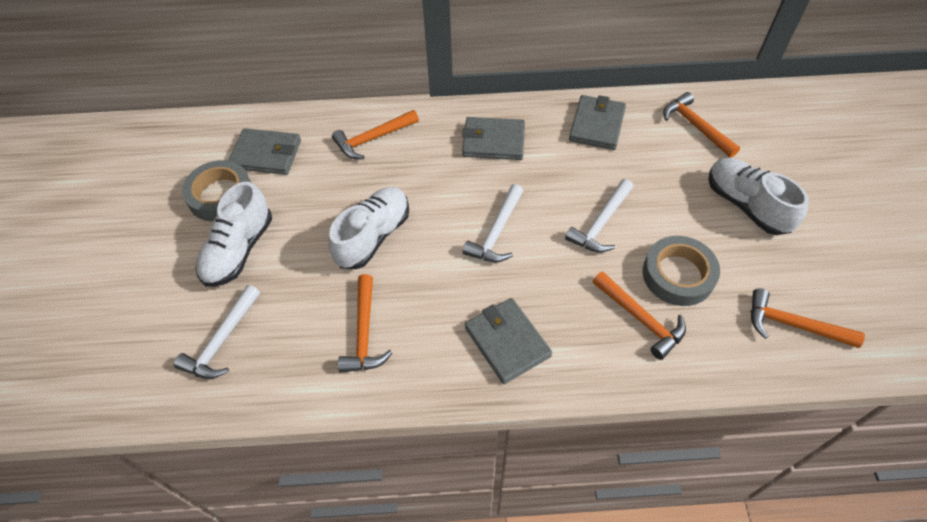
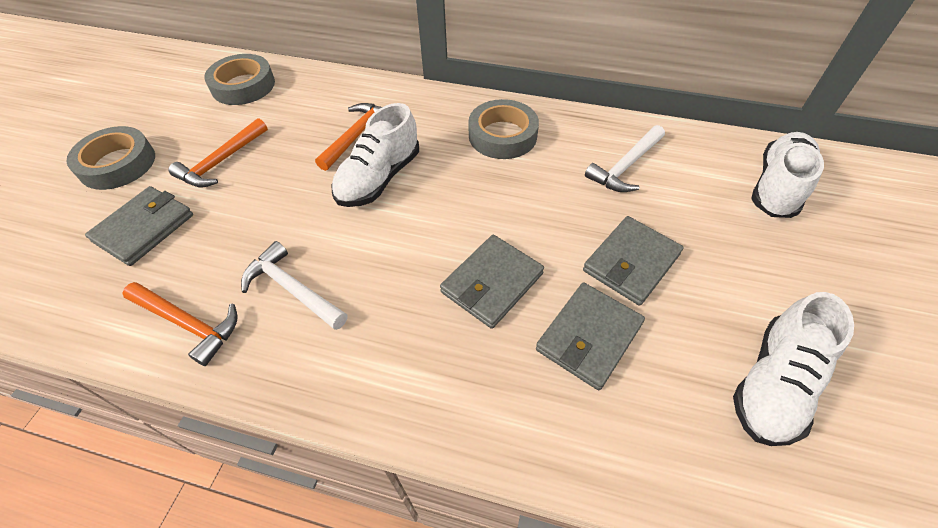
grey tape: 2 -> 3
orange hammer: 5 -> 3
white hammer: 3 -> 2

